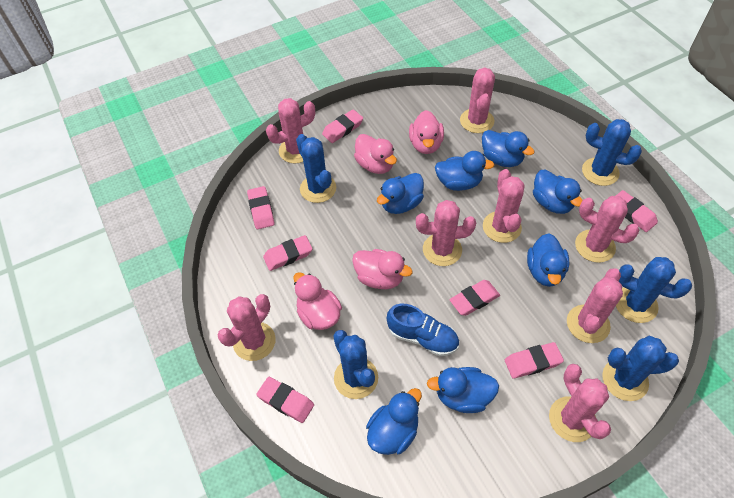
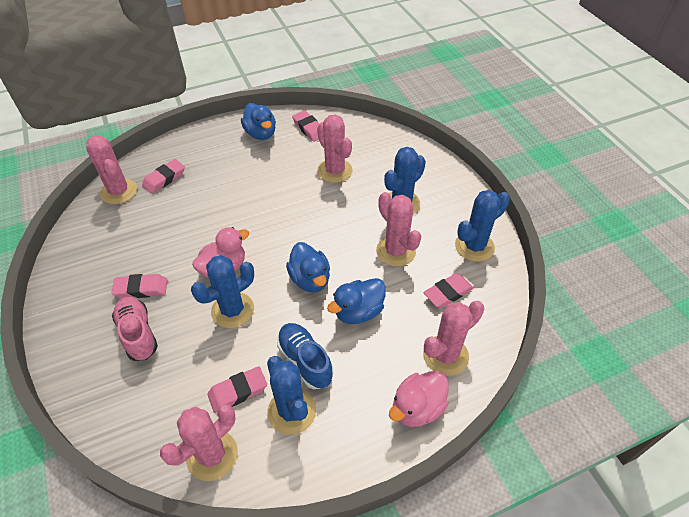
blue cactus: 5 -> 4
blue duck: 7 -> 3
pink cactus: 8 -> 5
pink duck: 4 -> 2
pink eraser: 7 -> 5
pink shoe: 0 -> 1

